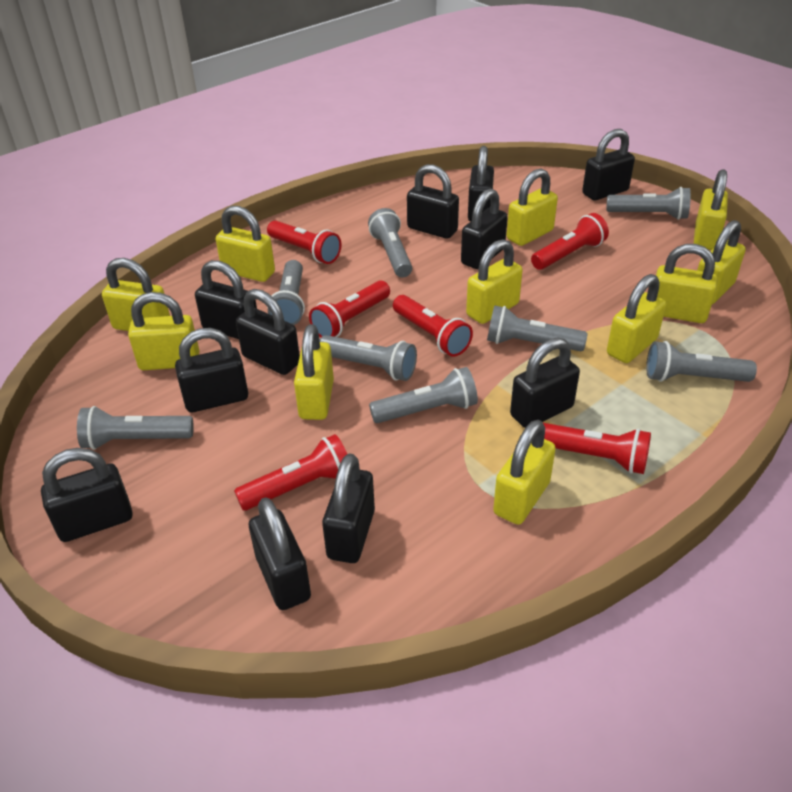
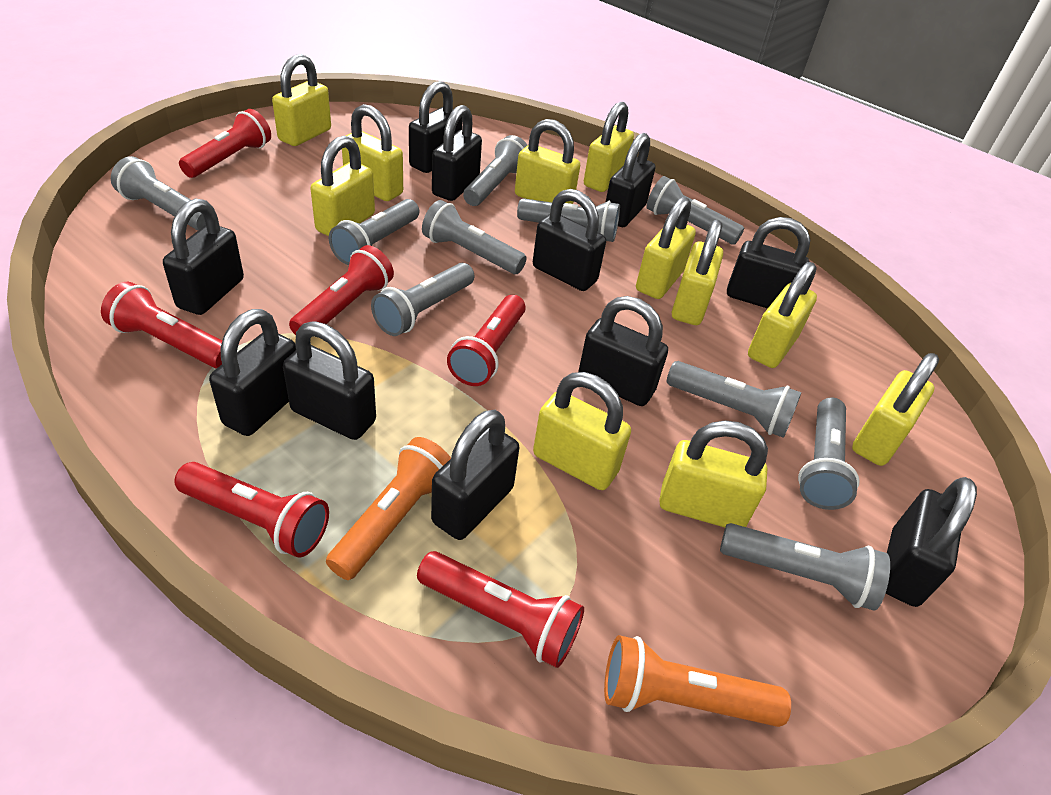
grey flashlight: 8 -> 10
orange flashlight: 0 -> 2

